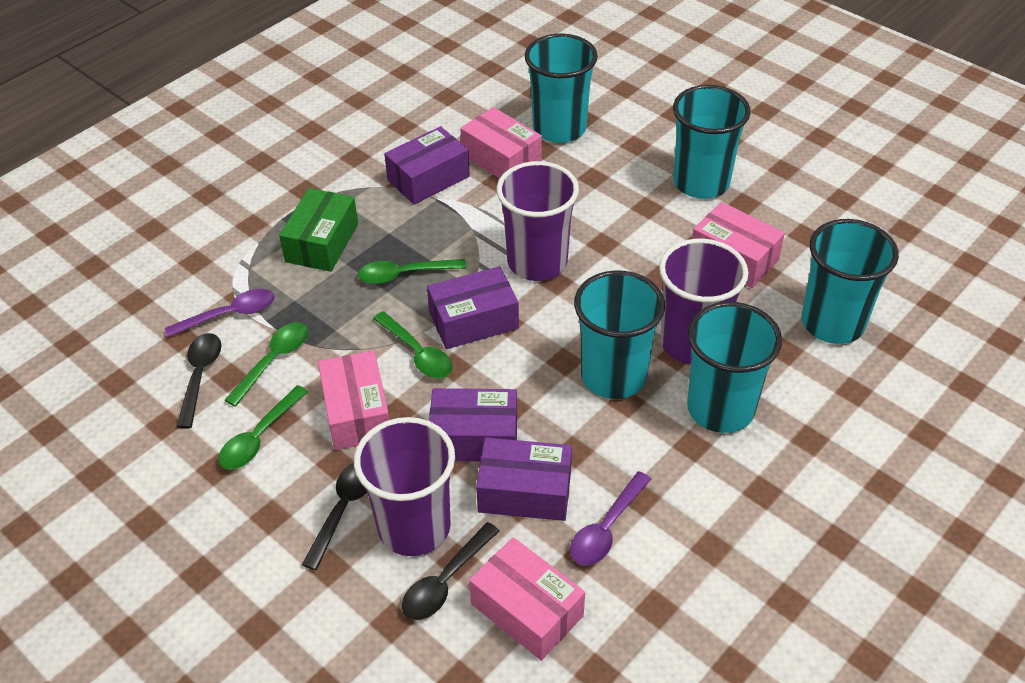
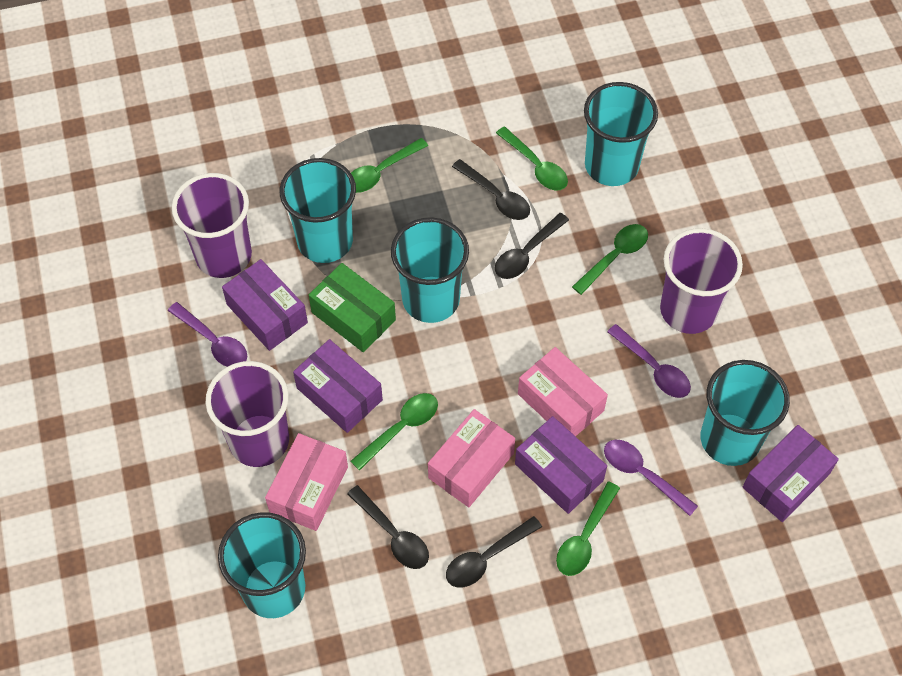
black spoon: 3 -> 4
green spoon: 4 -> 5
pink box: 4 -> 3
purple spoon: 2 -> 3

